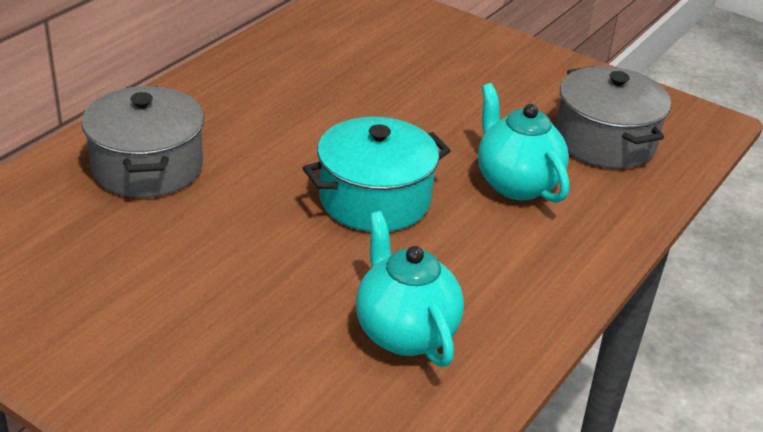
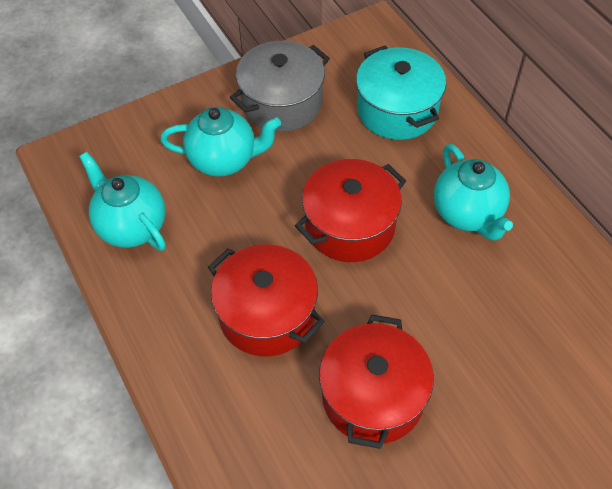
grey pot: 2 -> 1
red pot: 0 -> 3
turquoise teapot: 2 -> 3

